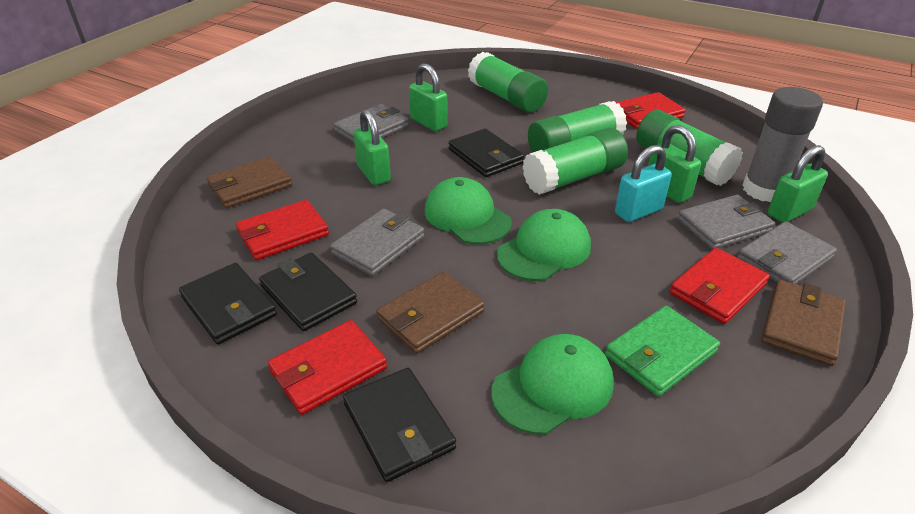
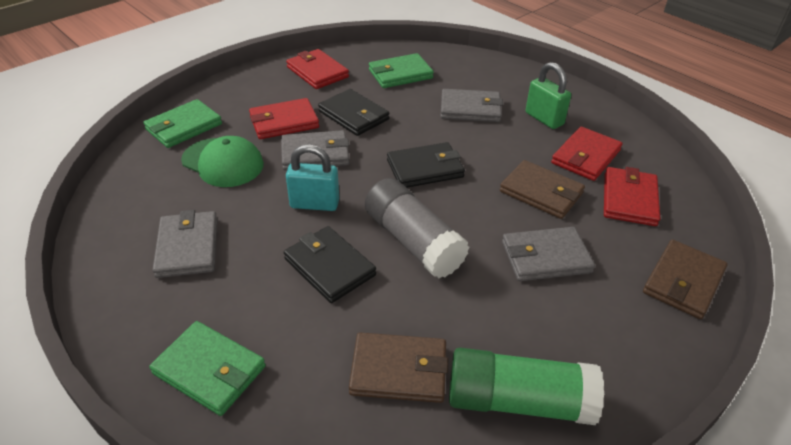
black wallet: 4 -> 3
green cap: 3 -> 1
green glue stick: 4 -> 1
green padlock: 4 -> 1
green wallet: 1 -> 3

